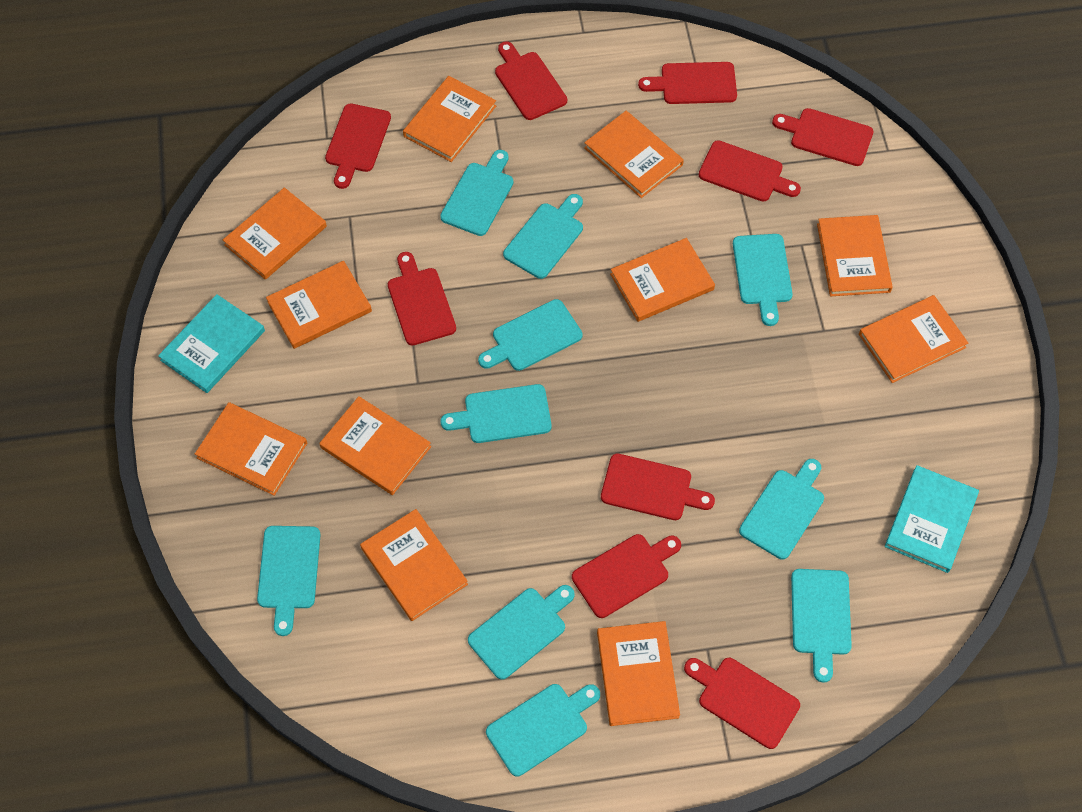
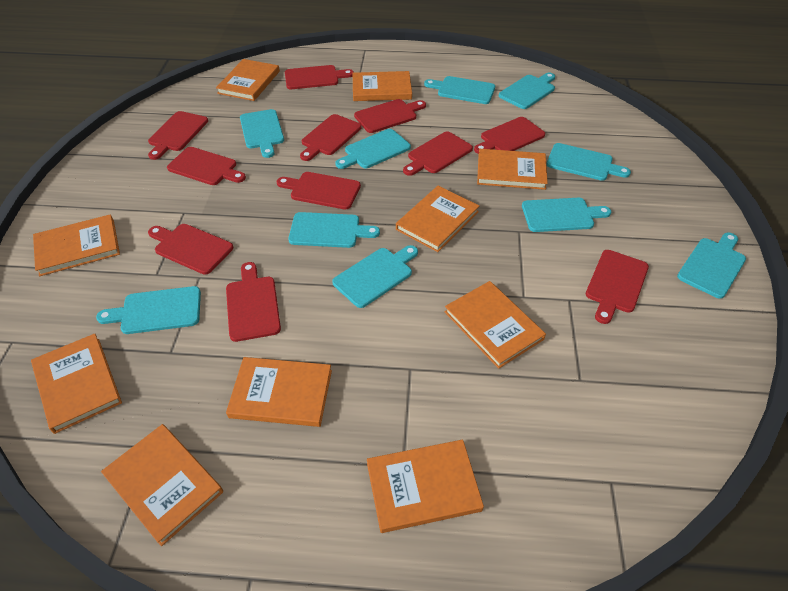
orange book: 11 -> 10
red cutting board: 9 -> 11
turquoise book: 2 -> 0

